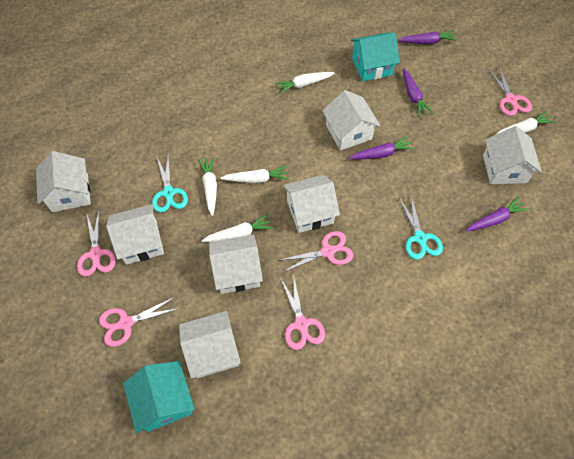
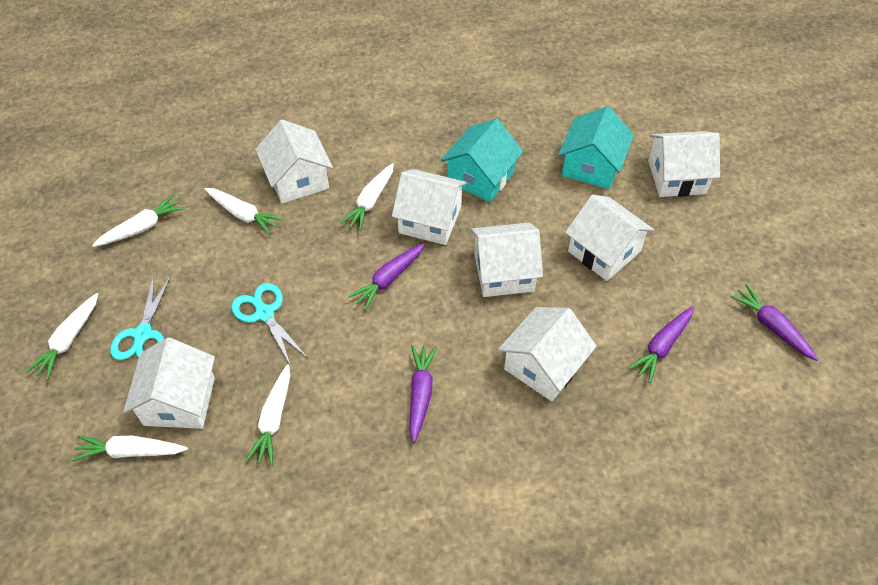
pink scissors: 5 -> 0
white carrot: 5 -> 6

